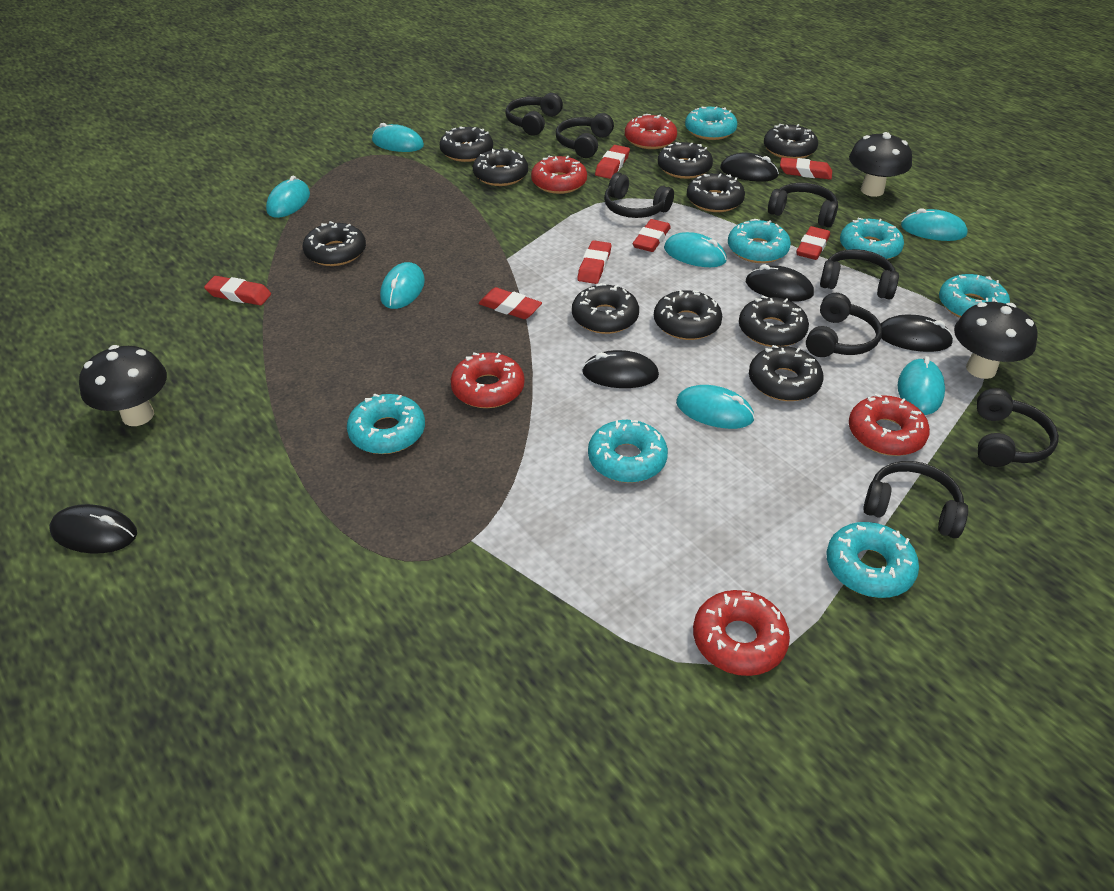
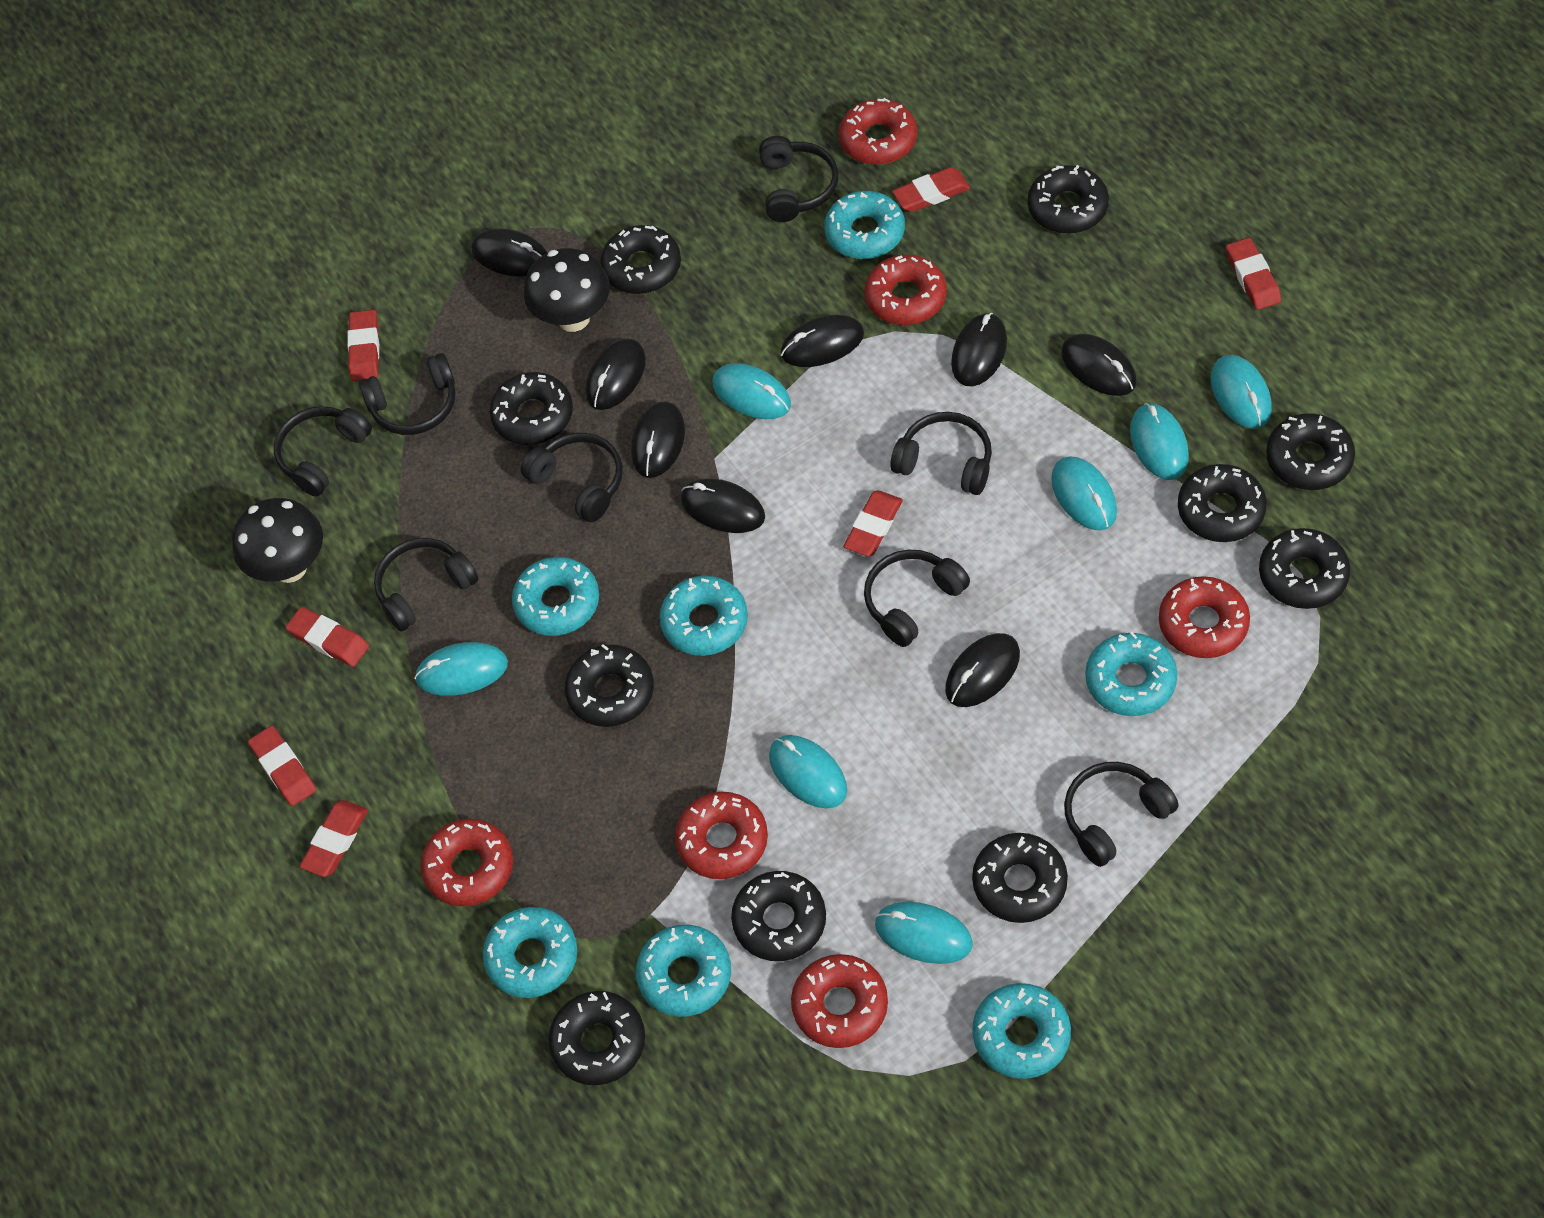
black mouse: 5 -> 8
black mushroom: 3 -> 2
red donut: 5 -> 6

